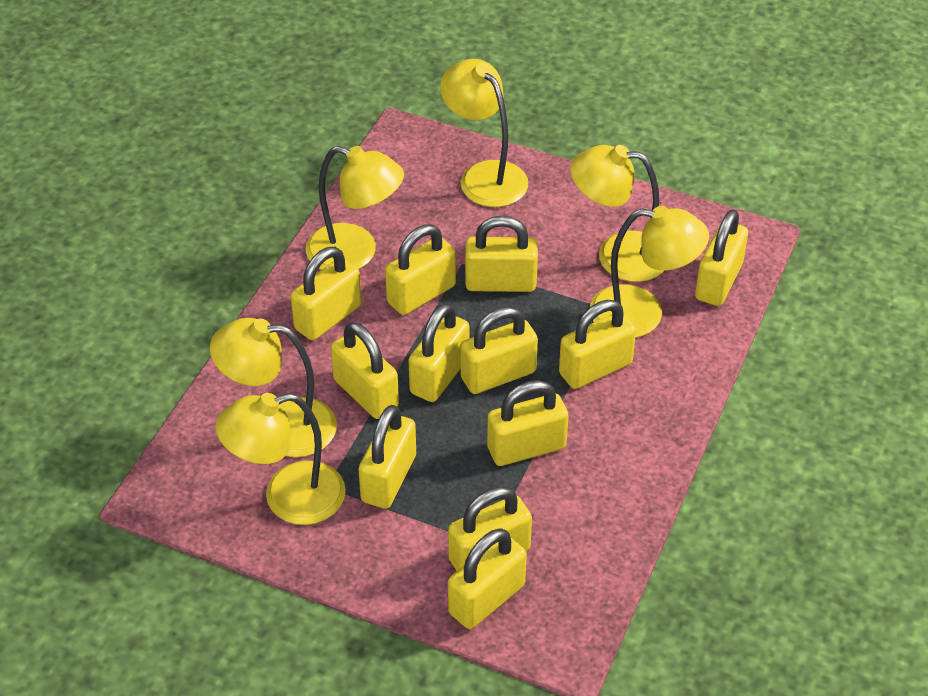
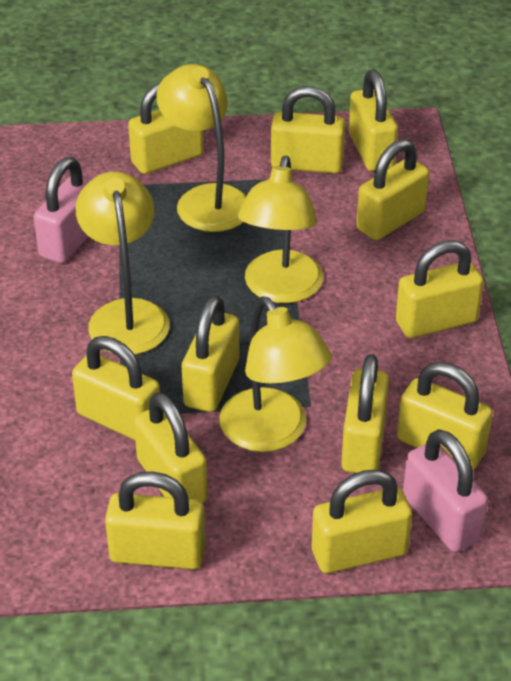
pink padlock: 0 -> 2
yellow lamp: 6 -> 4

